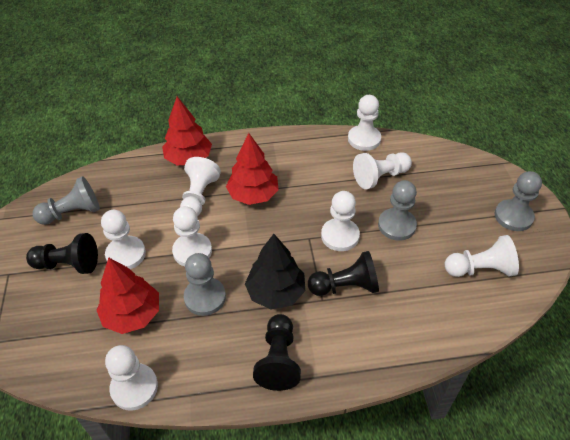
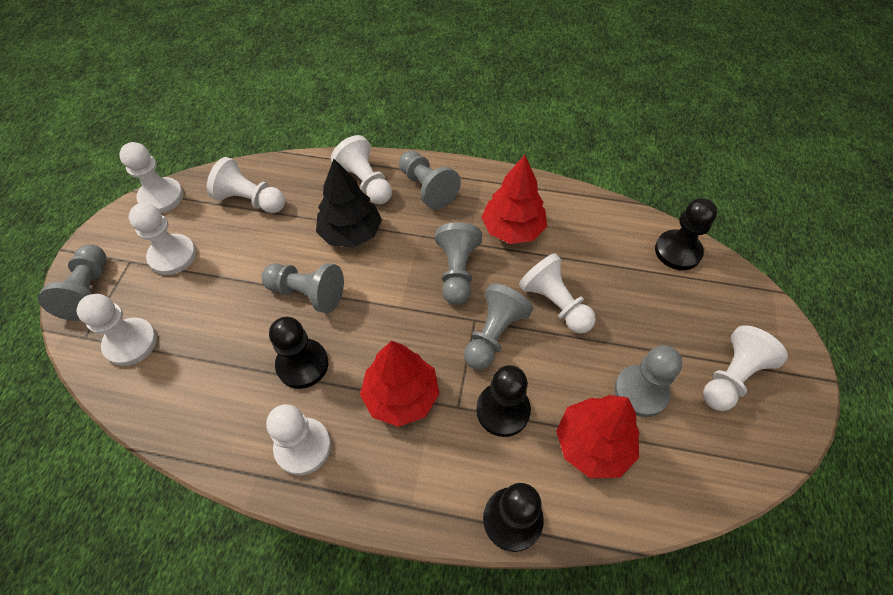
black pawn: 3 -> 4
grey pawn: 4 -> 6

